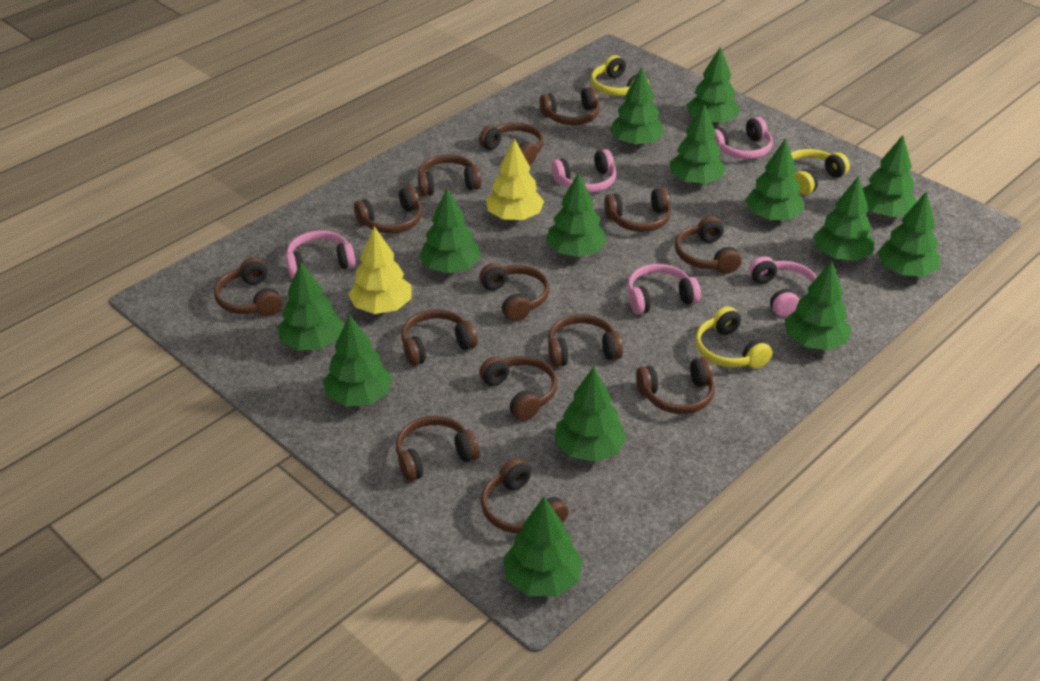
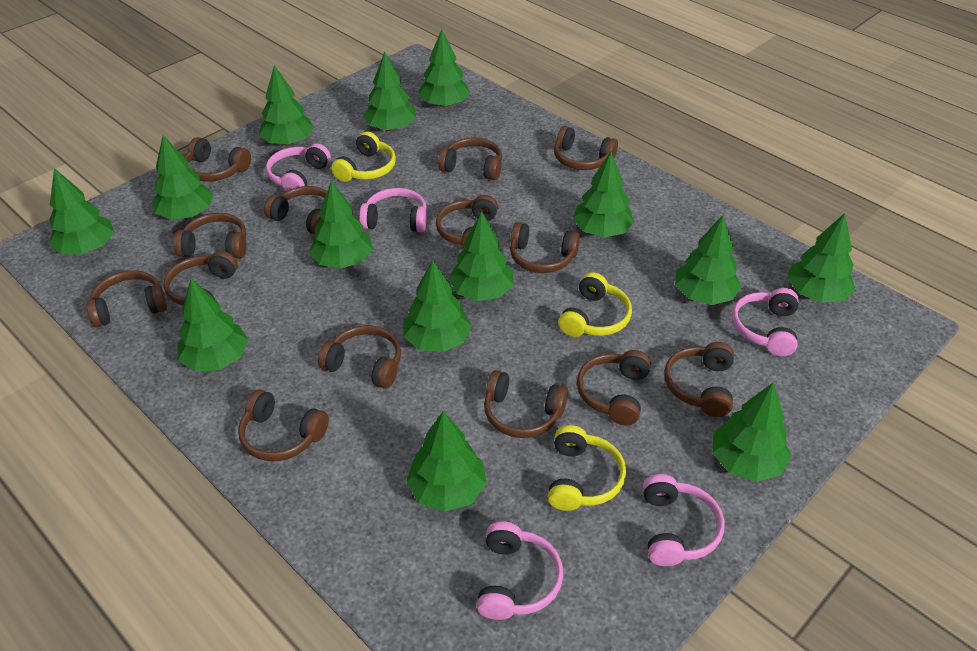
yellow tree: 2 -> 0

